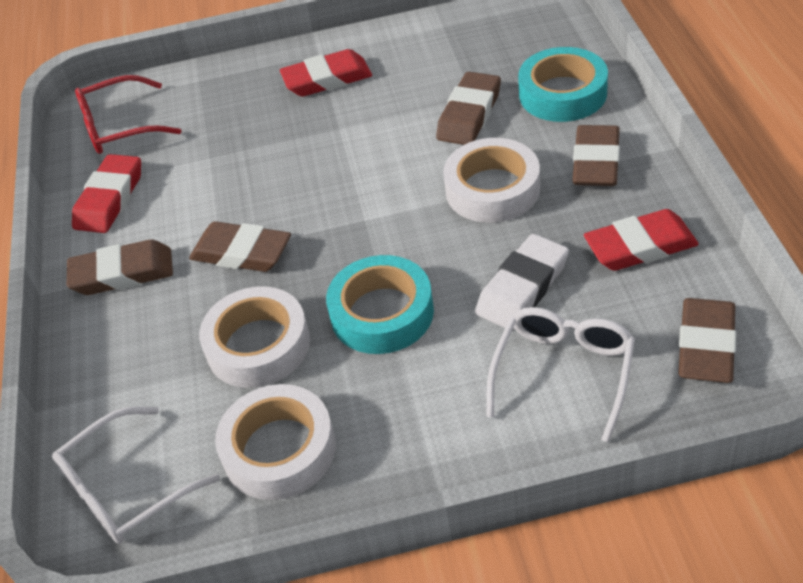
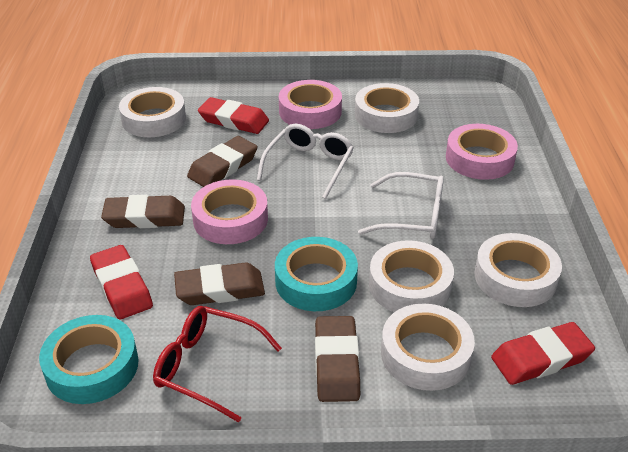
brown eraser: 5 -> 4
pink tape: 0 -> 3
white eraser: 1 -> 0
white tape: 3 -> 5

